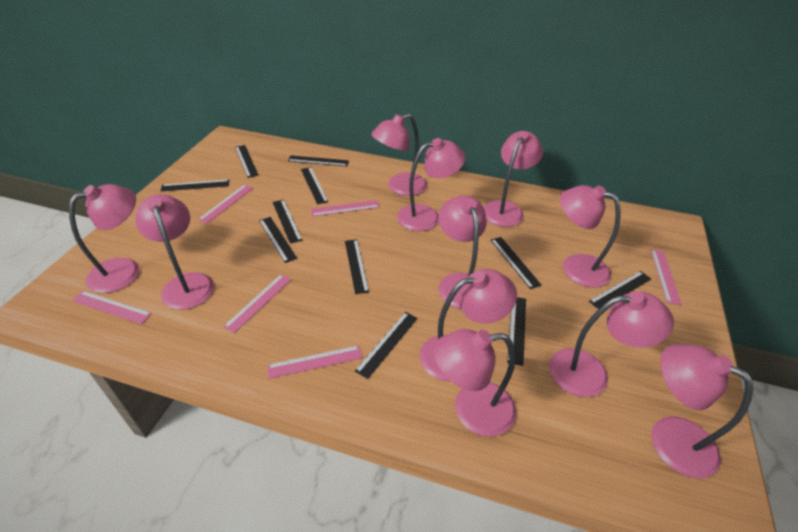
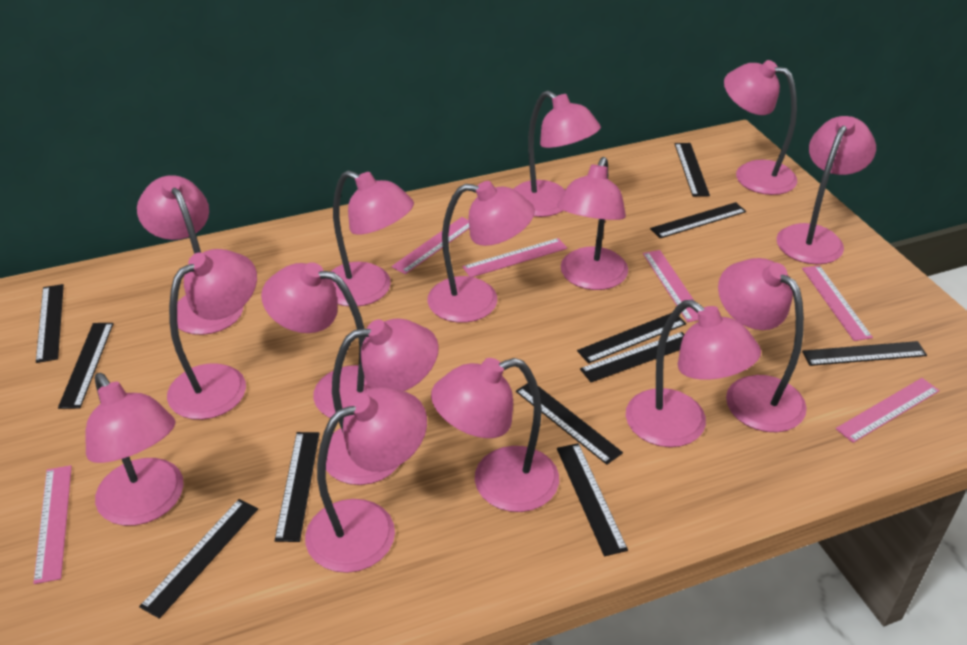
pink lamp: 11 -> 15

